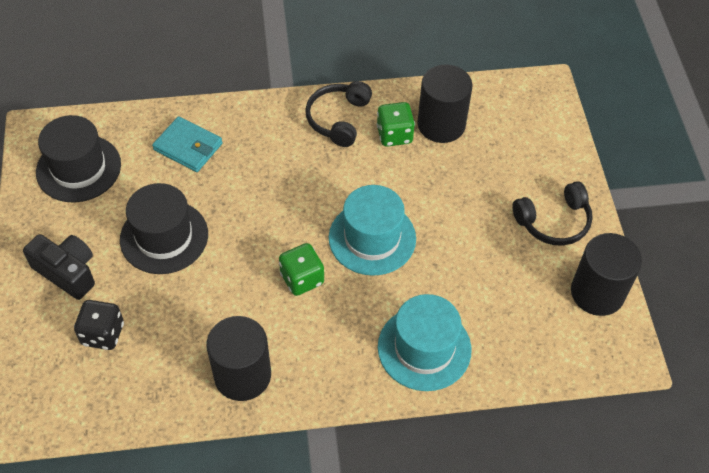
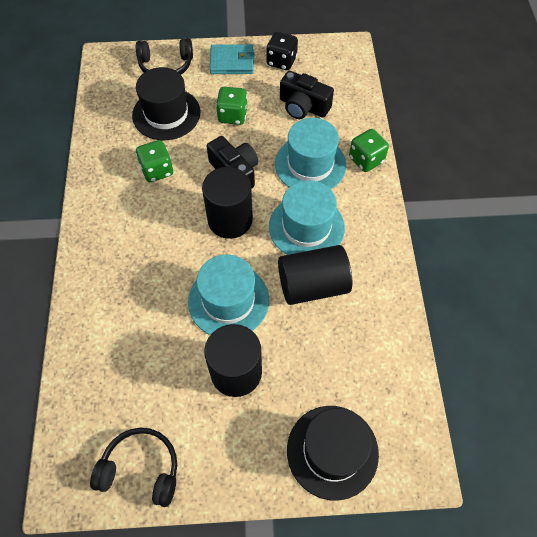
black camera: 1 -> 2
green dice: 2 -> 3
turquoise hat: 2 -> 3

